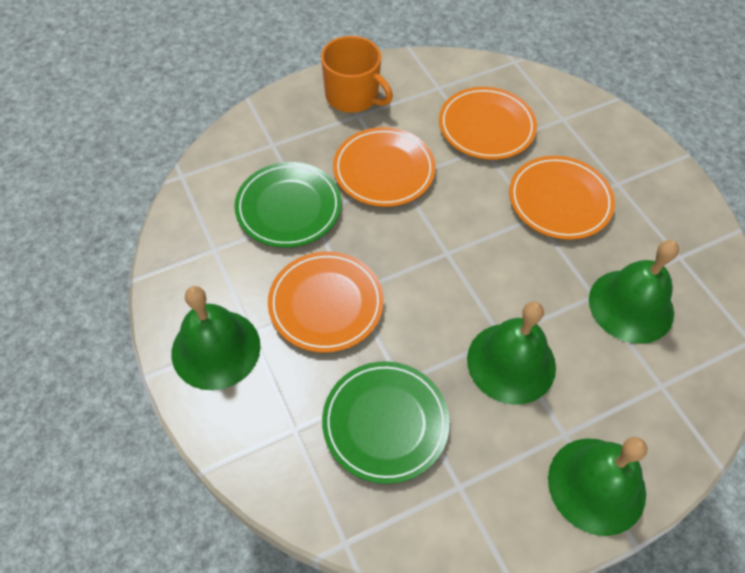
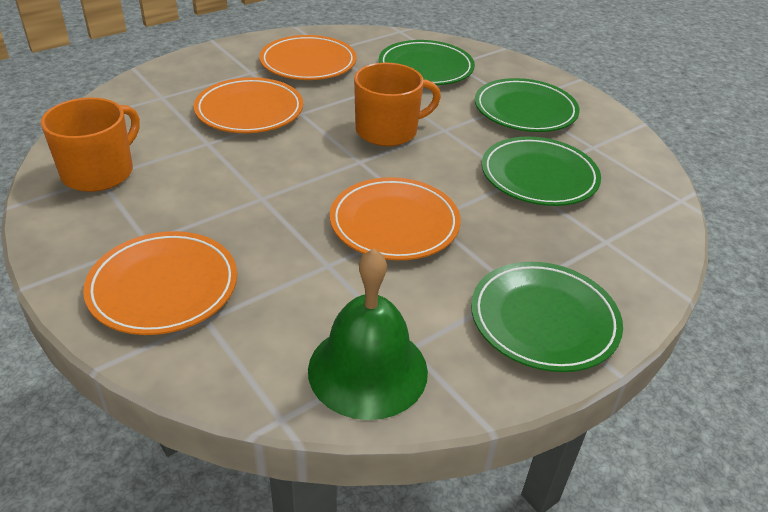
green bell: 4 -> 1
green plate: 2 -> 4
orange mug: 1 -> 2

